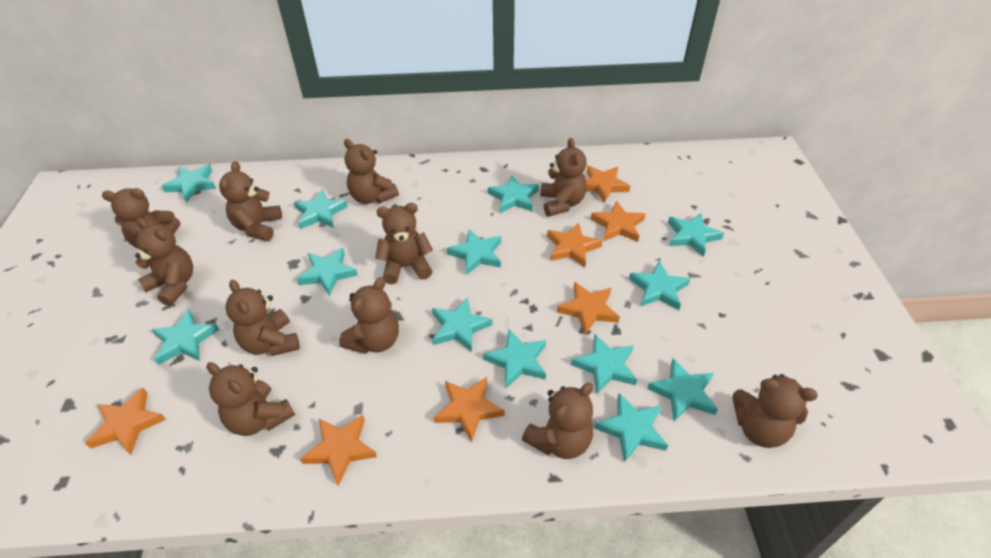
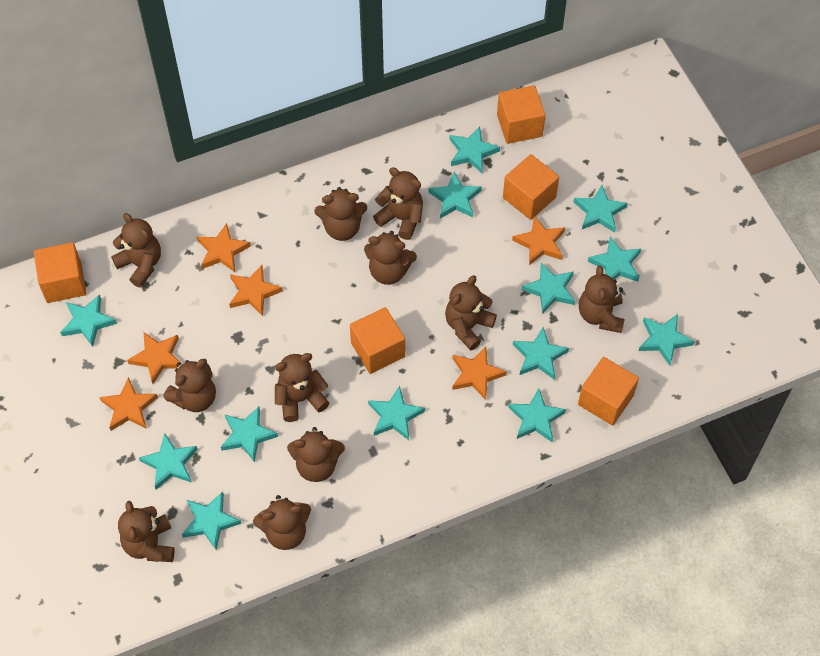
orange cube: 0 -> 5
orange star: 7 -> 6

